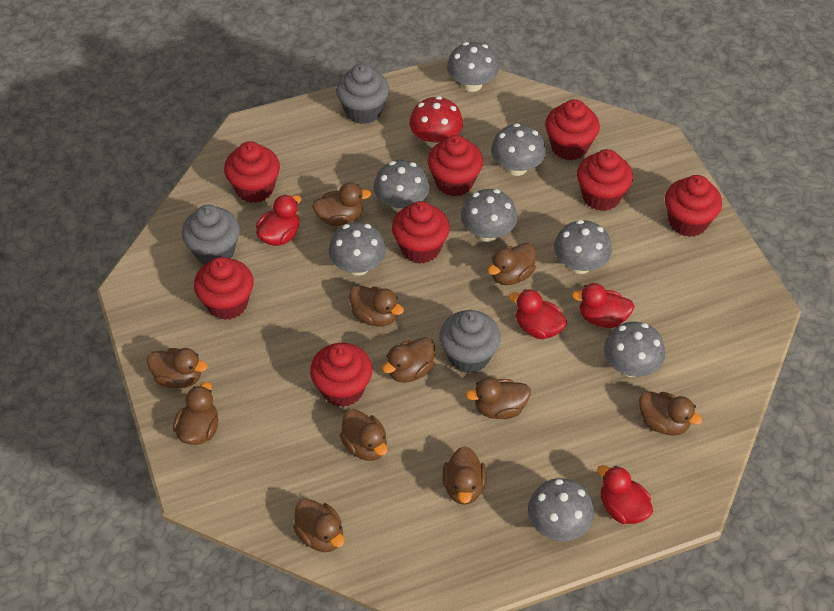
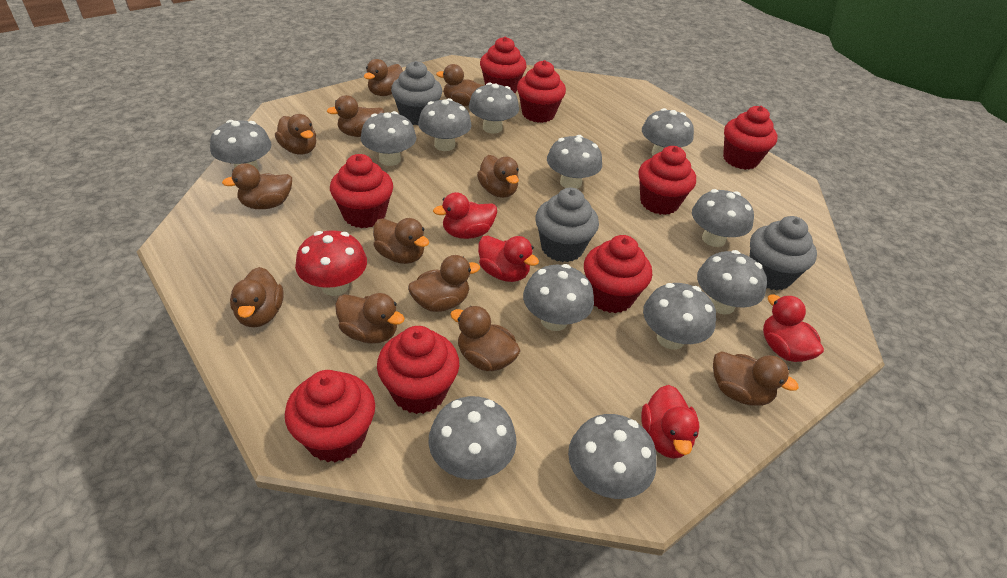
brown duck: 11 -> 12
grey mushroom: 8 -> 12

